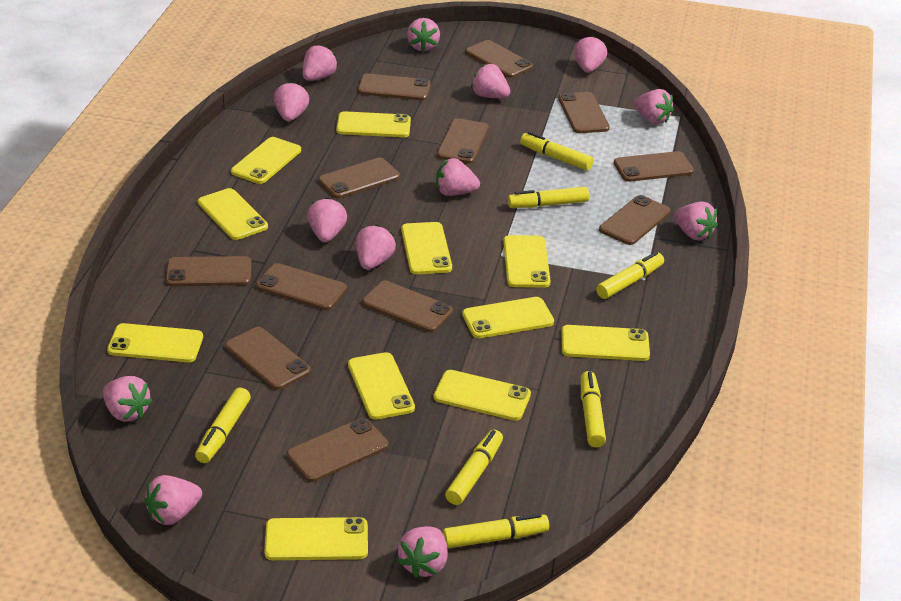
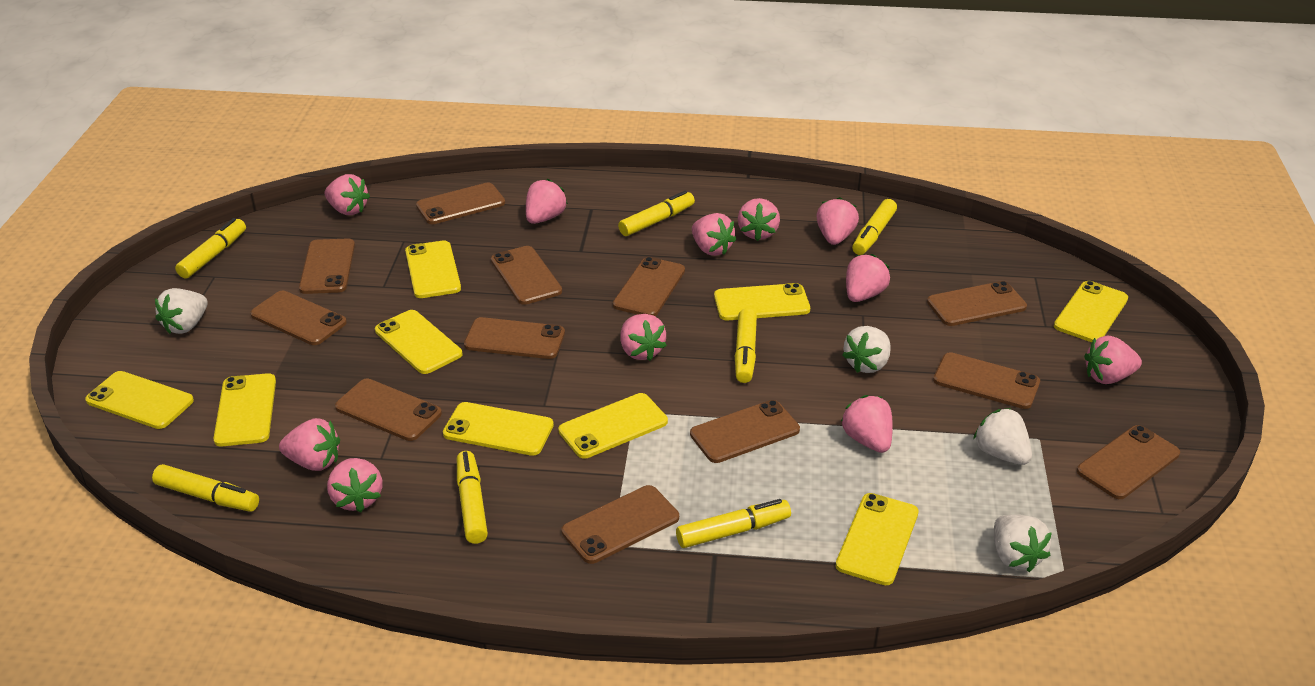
pink strawberry: 13 -> 11
white strawberry: 0 -> 4
yellow phone: 11 -> 9

